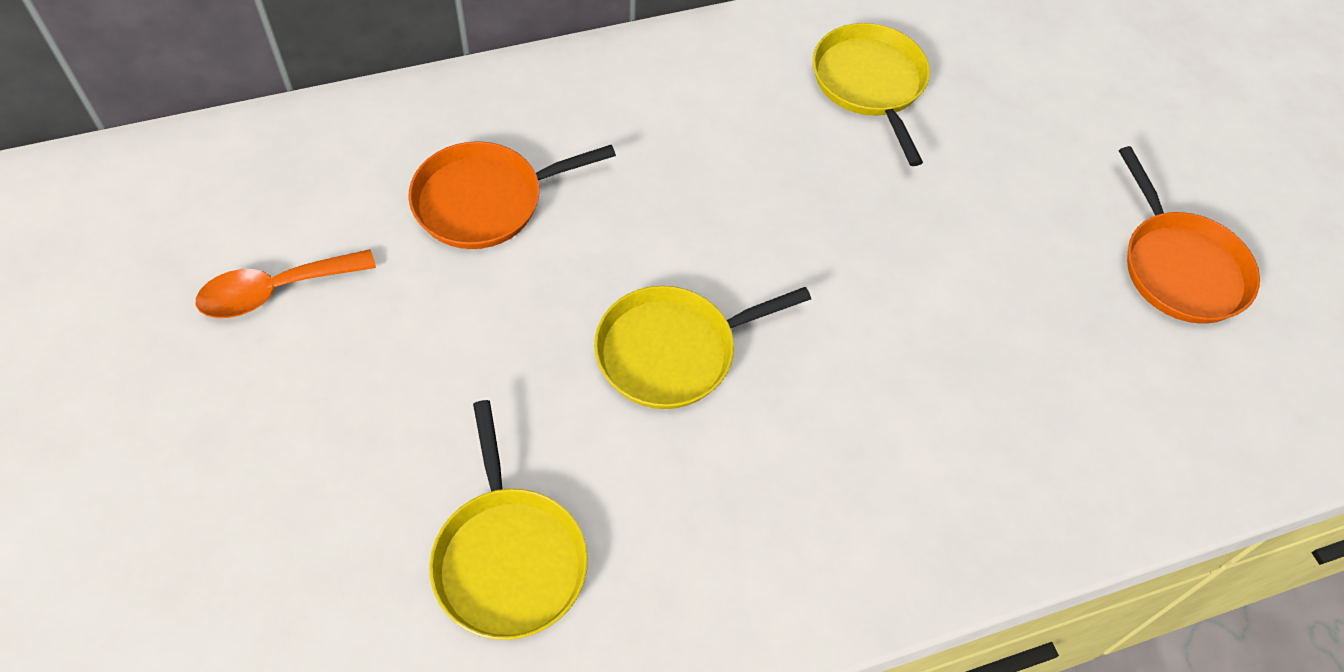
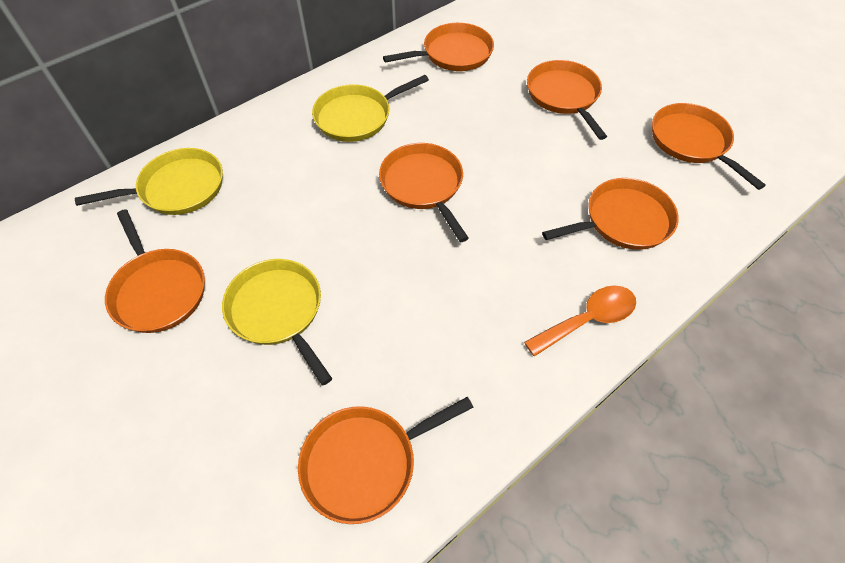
orange pan: 2 -> 7

